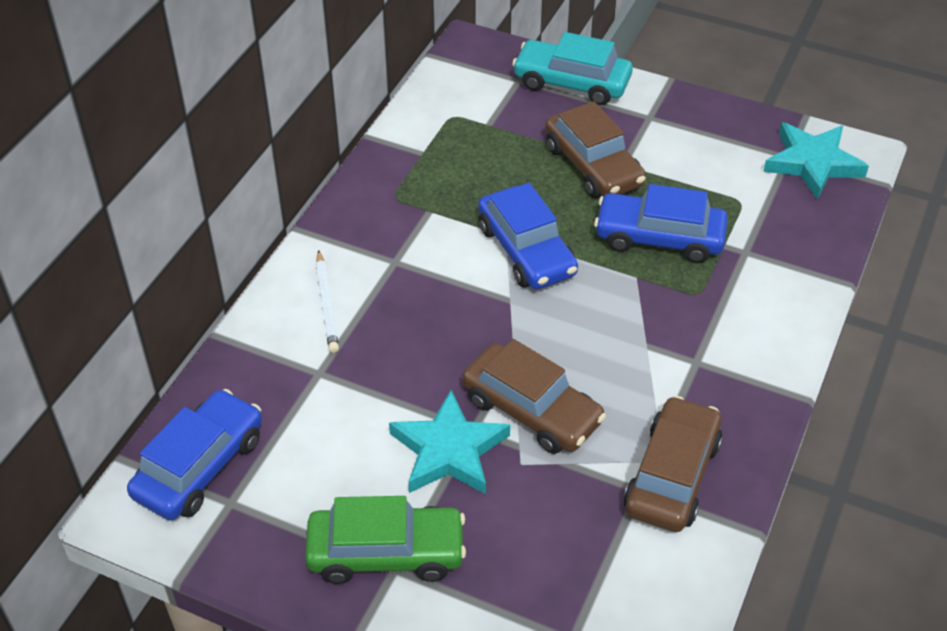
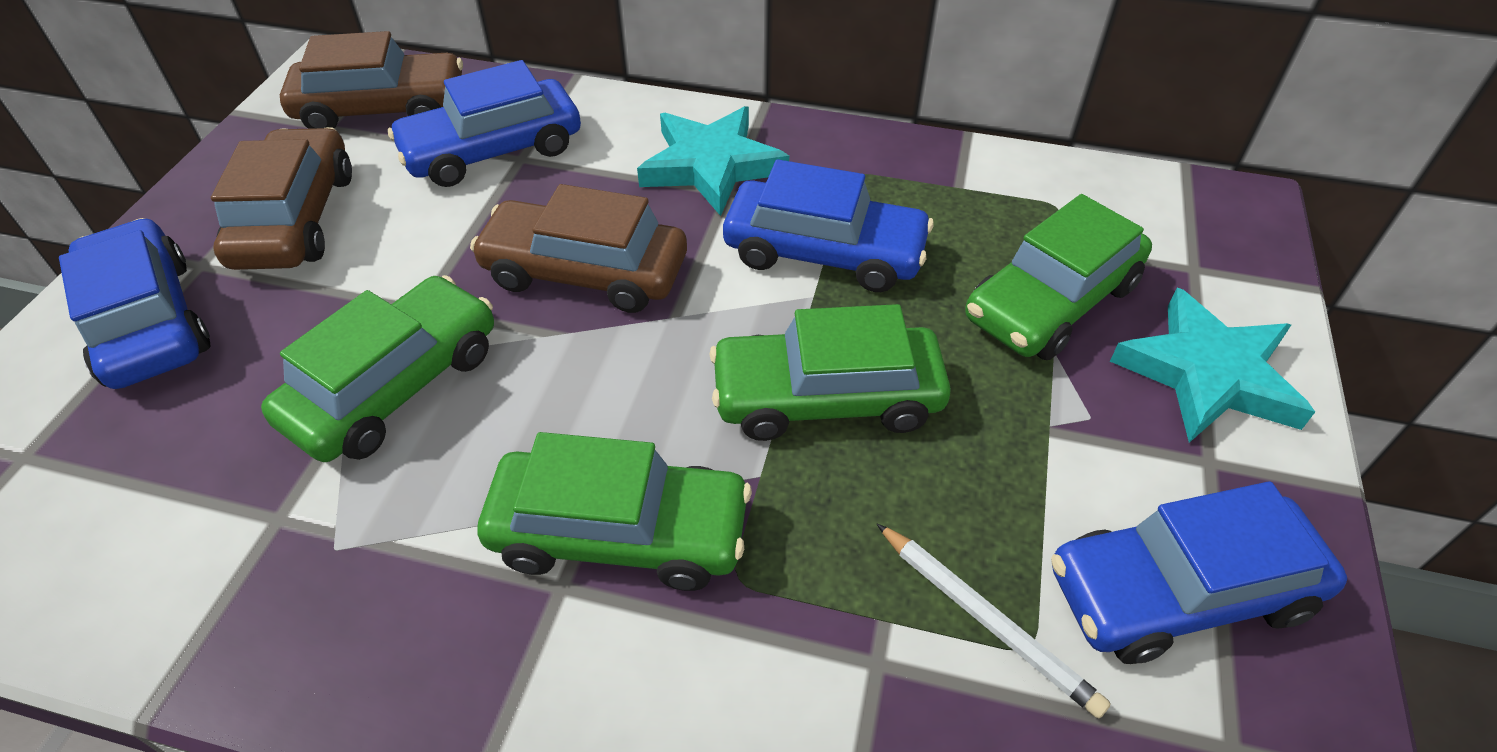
blue car: 3 -> 4
green car: 1 -> 4
turquoise car: 1 -> 0

